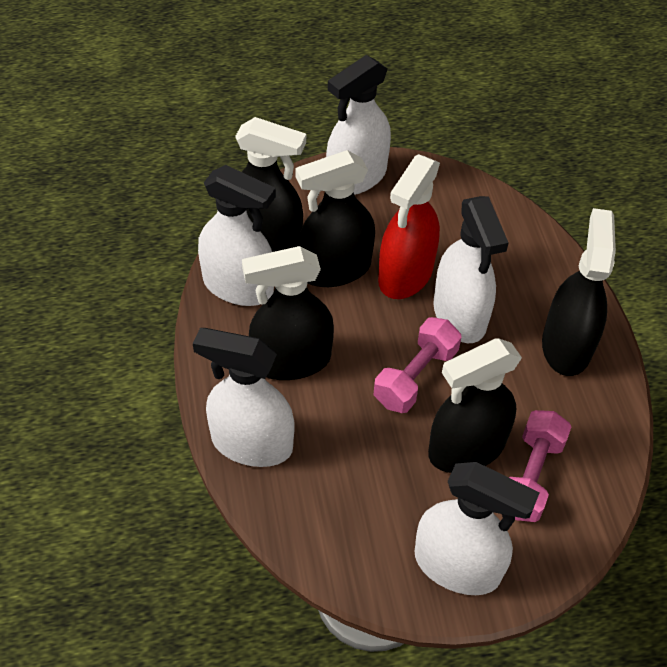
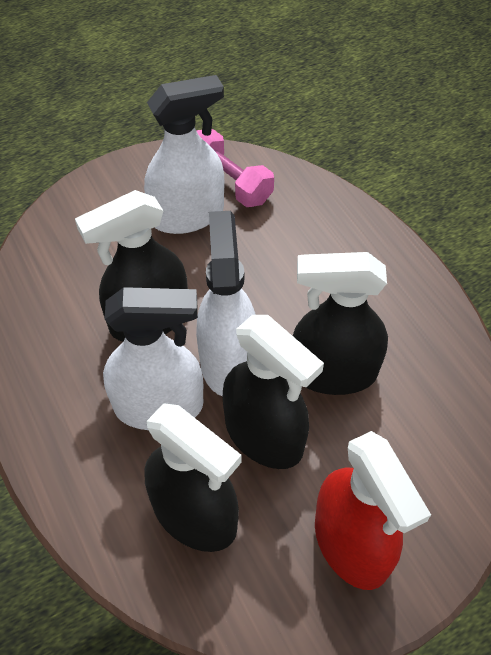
black spray bottle: 5 -> 4
pink dumbbell: 2 -> 1
white spray bottle: 5 -> 3

